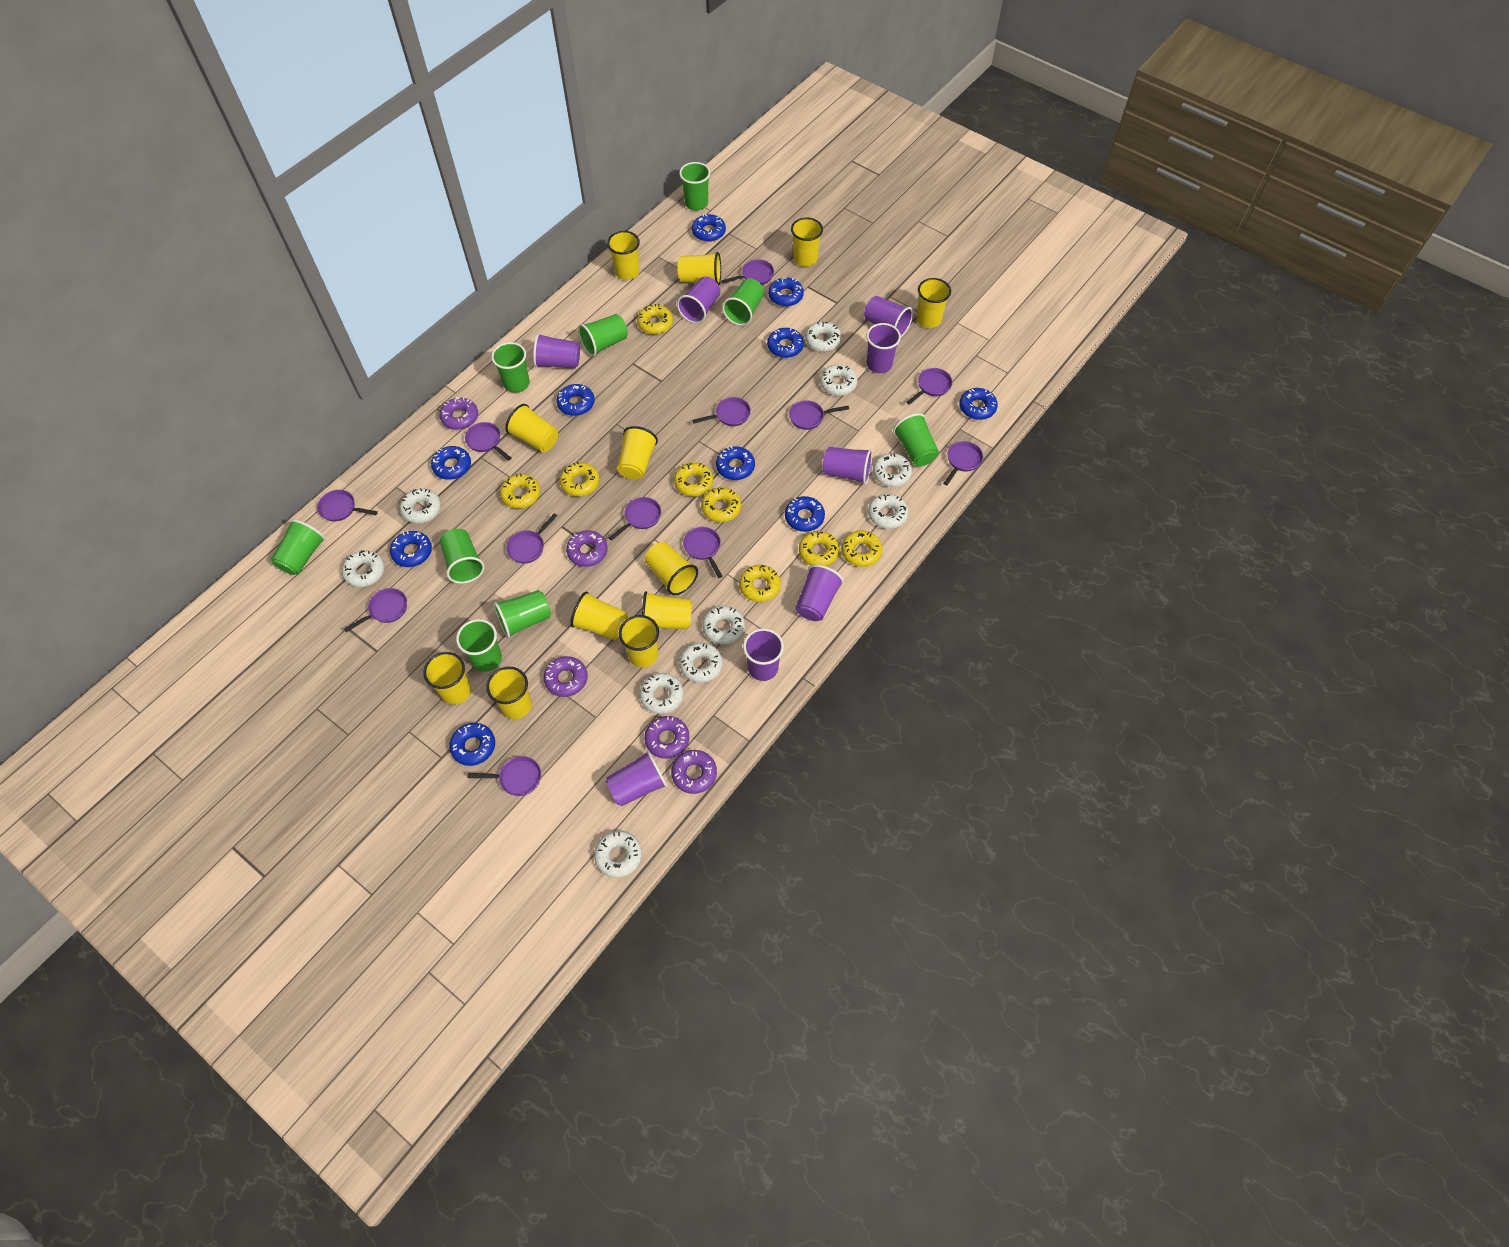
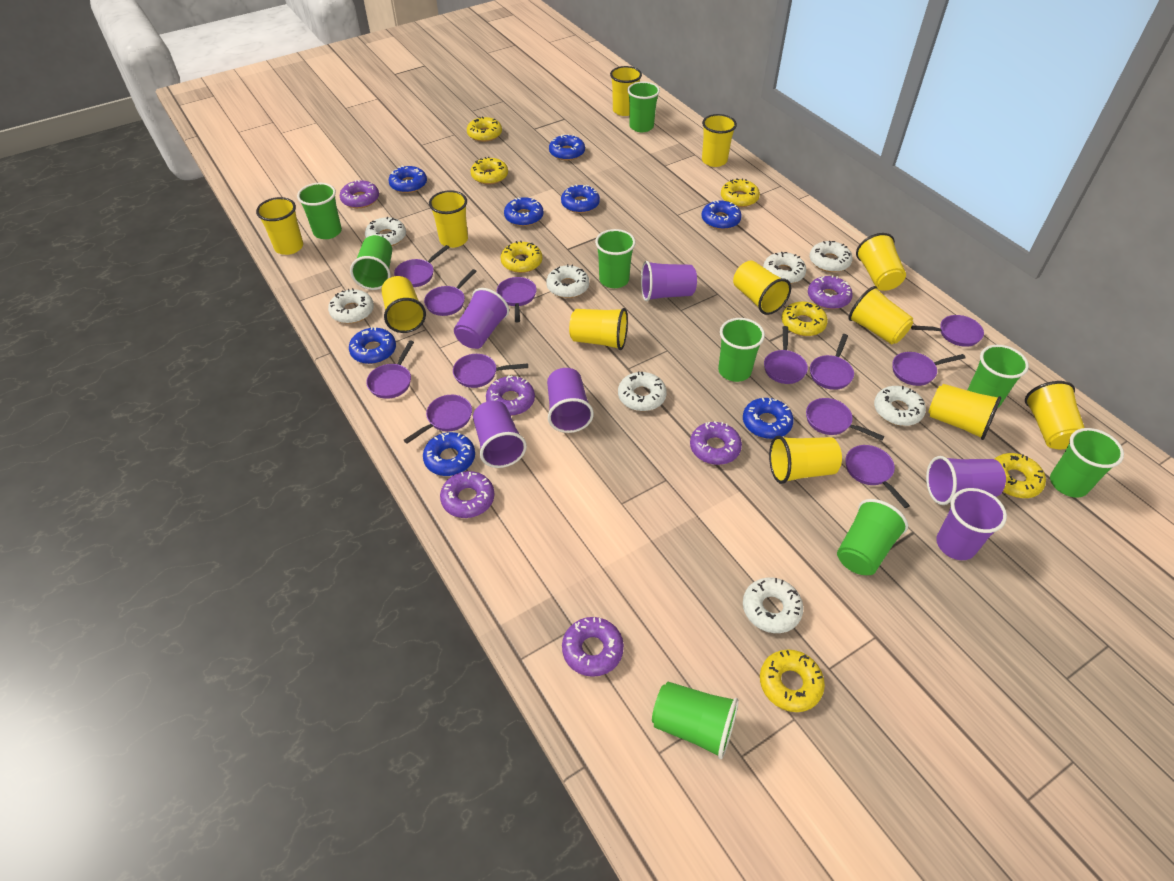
blue donut: 10 -> 8
purple cup: 8 -> 6
purple donut: 5 -> 6
white donut: 10 -> 8
yellow donut: 8 -> 7

